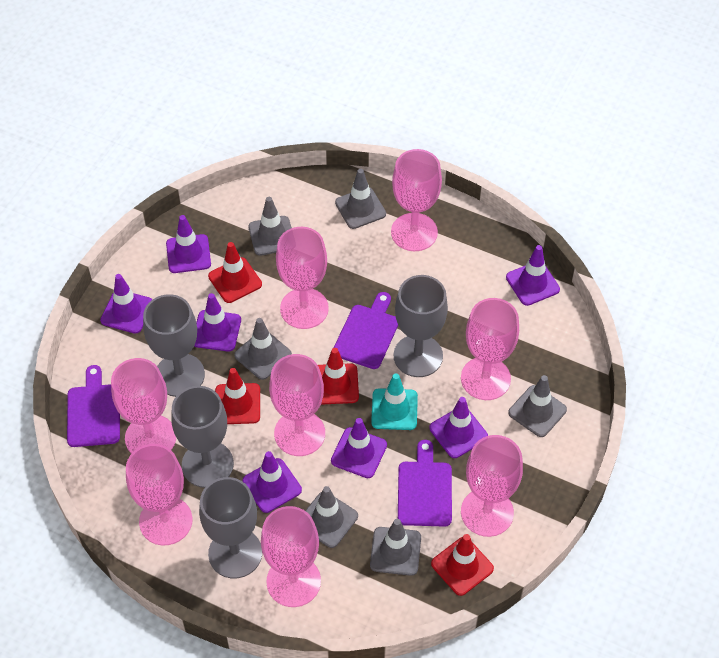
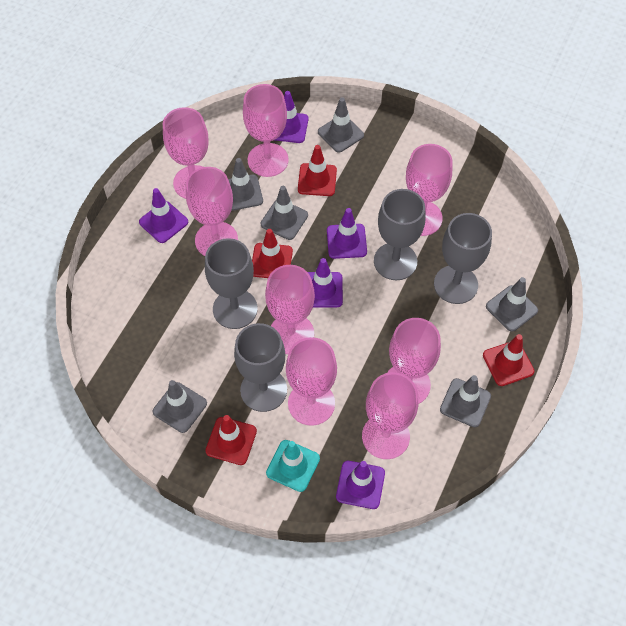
purple cutting board: 3 -> 0
purple traffic cone: 7 -> 5

